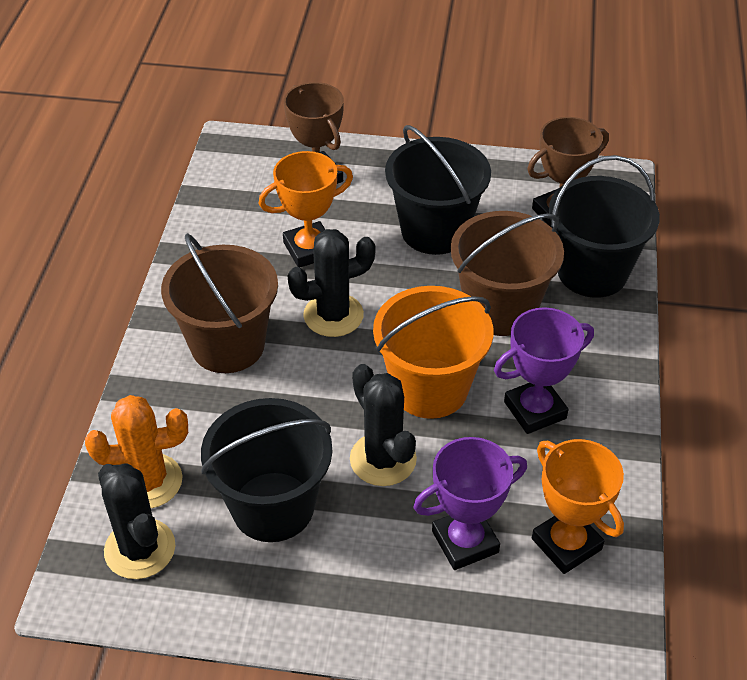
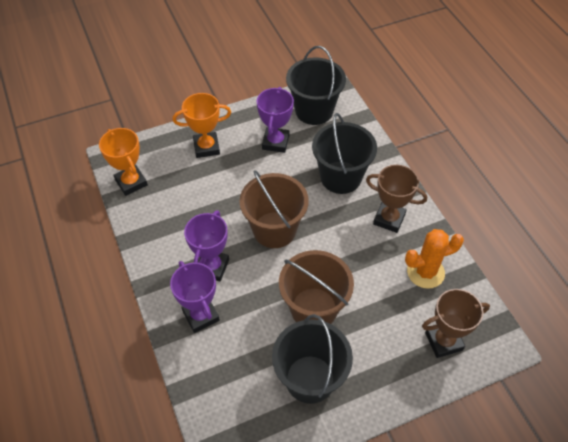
black cactus: 3 -> 0
orange bucket: 1 -> 0
purple trophy: 2 -> 3

